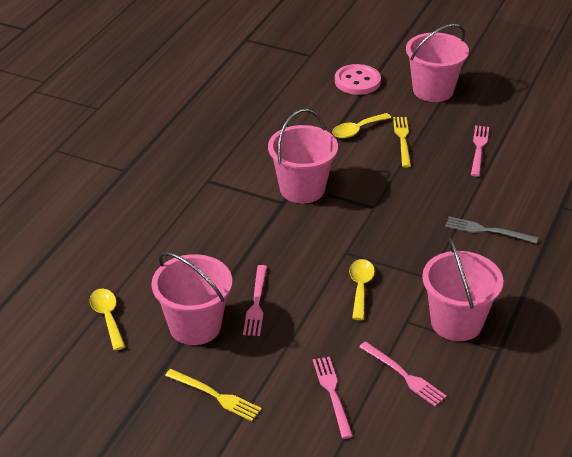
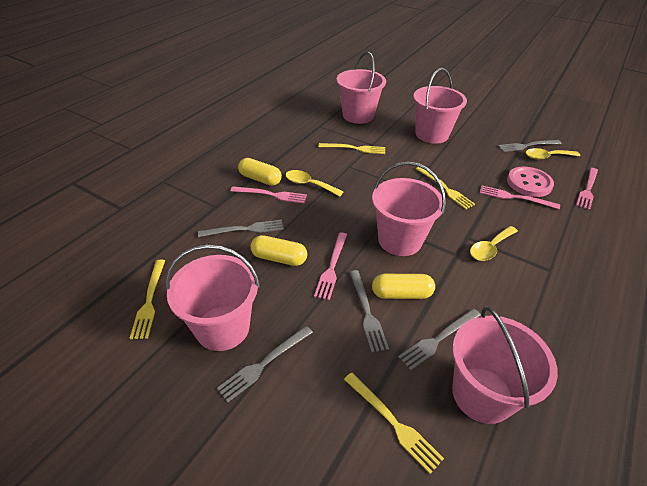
grey fork: 1 -> 5
pink bucket: 4 -> 5
yellow capsule: 0 -> 3
yellow fork: 2 -> 4

